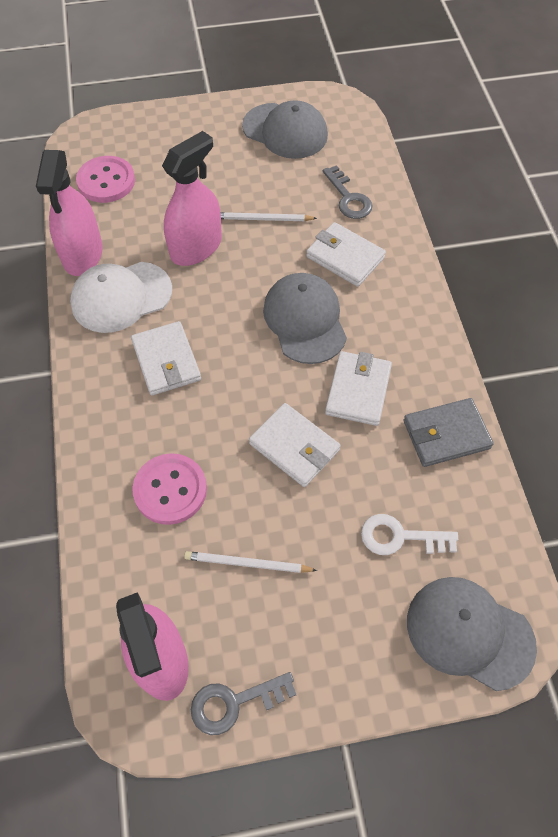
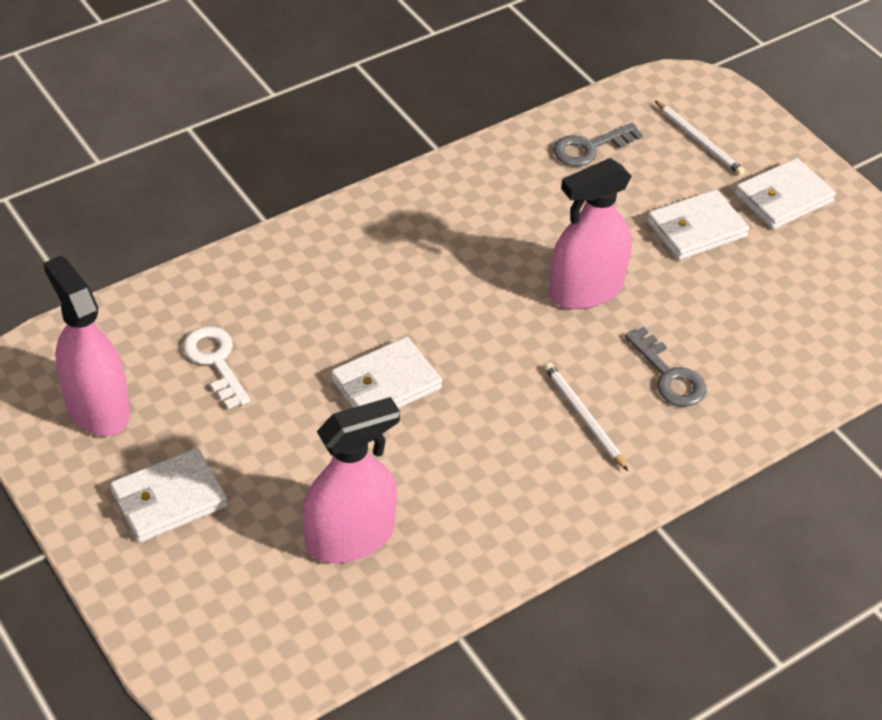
grey cap: 3 -> 0
grey wallet: 1 -> 0
pink button: 2 -> 0
white cap: 1 -> 0

